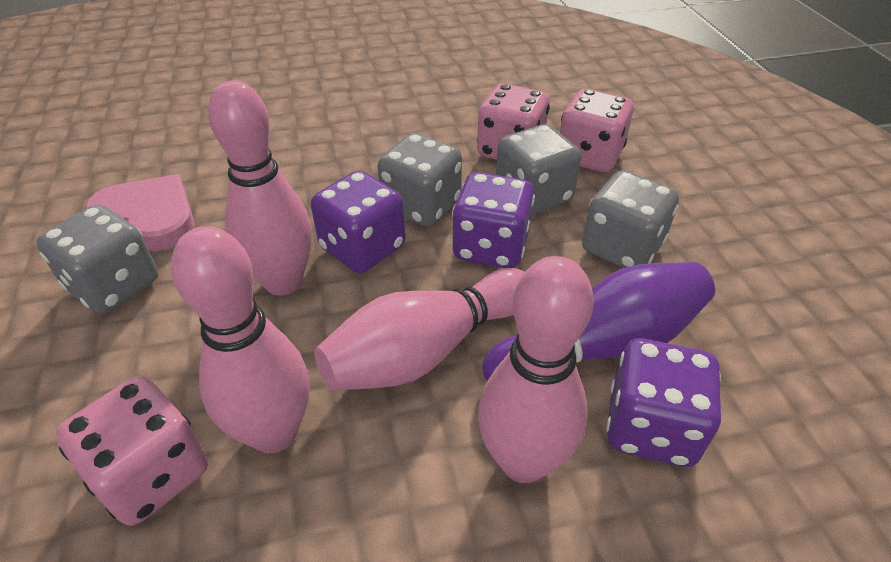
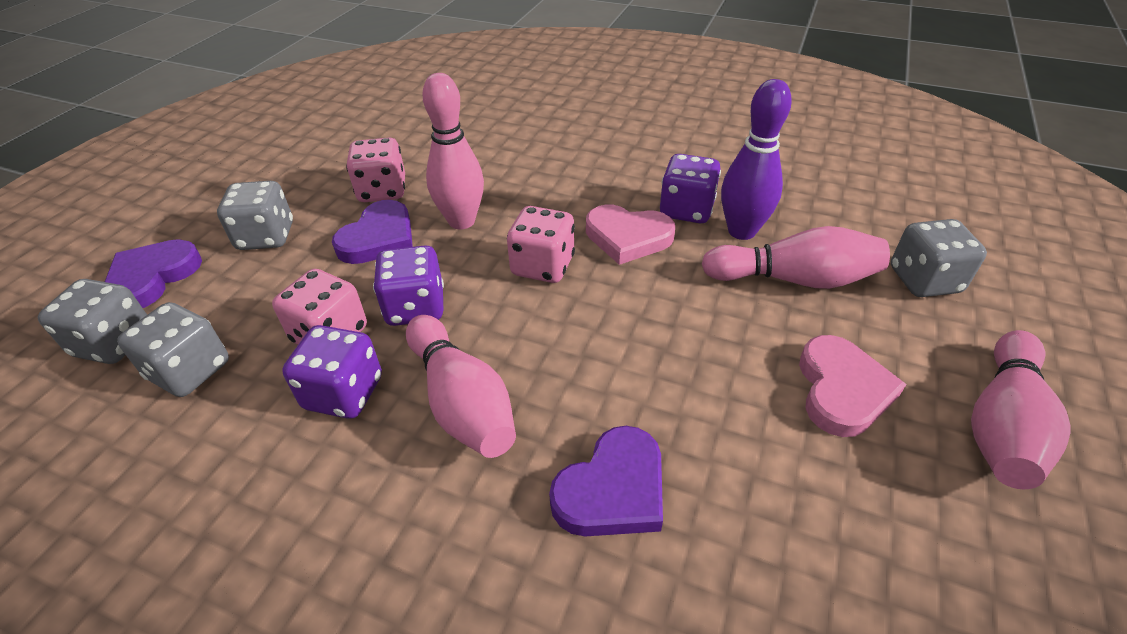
pink heart: 1 -> 2
purple heart: 0 -> 3

